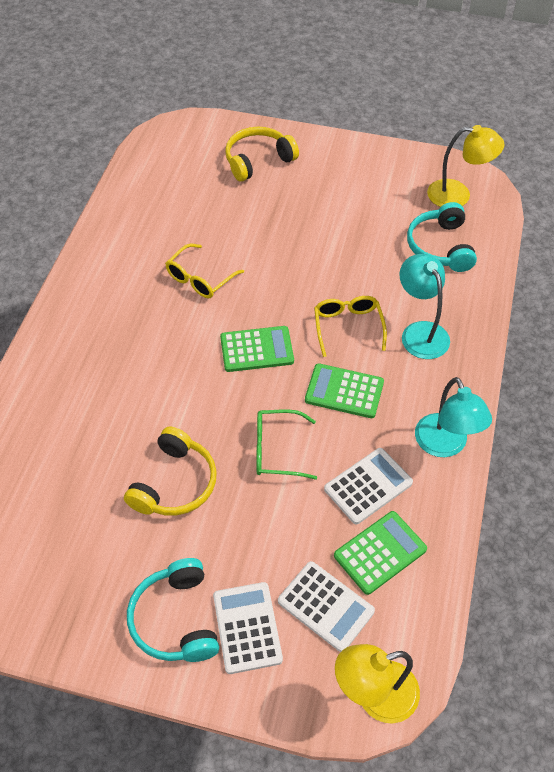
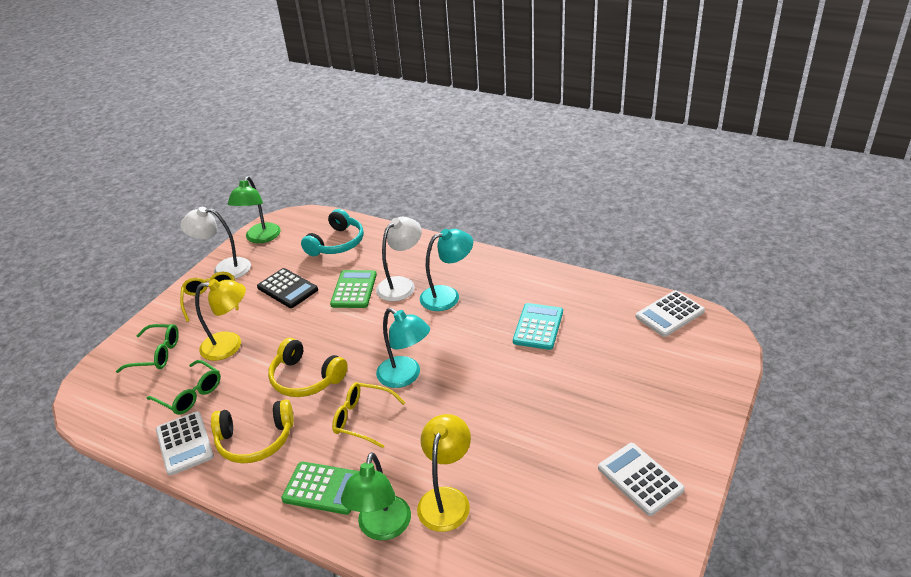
black calculator: 0 -> 1
green calculator: 3 -> 2
green glasses: 1 -> 2
green lamp: 0 -> 2
turquoise calculator: 0 -> 1
turquoise headphones: 2 -> 1
white lamp: 0 -> 2

